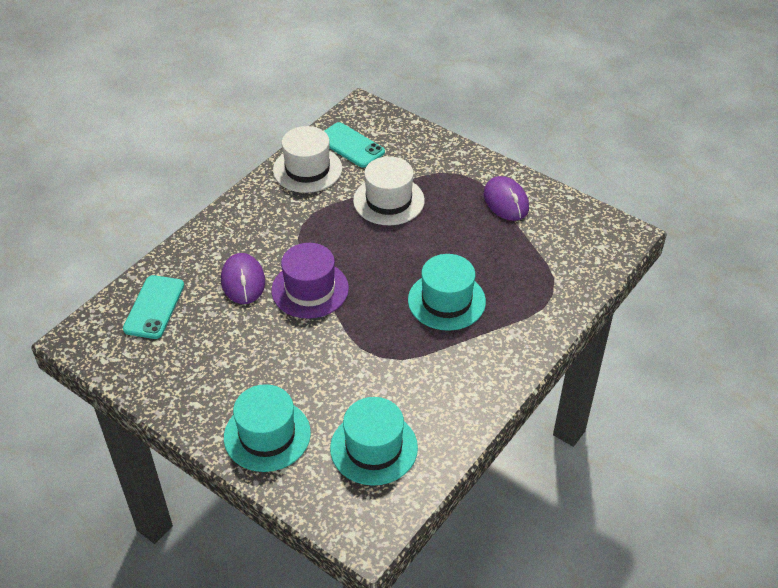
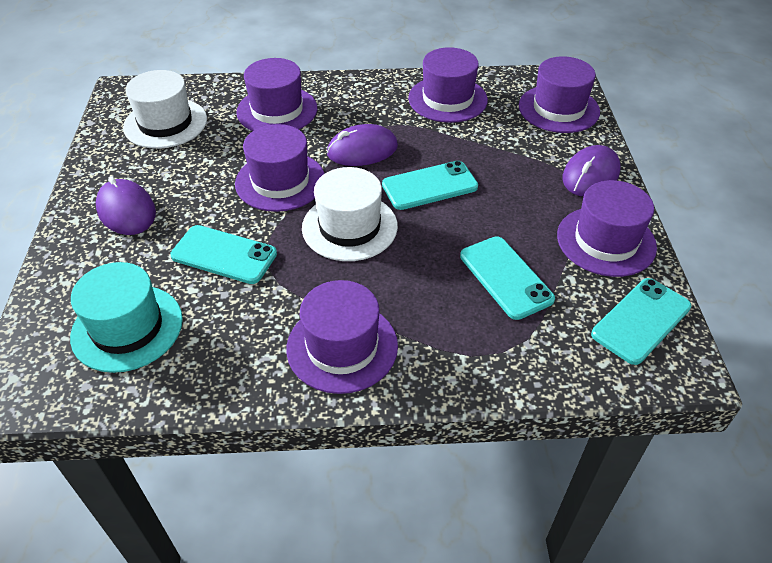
purple hat: 1 -> 6
purple mouse: 2 -> 3
turquoise hat: 3 -> 1
turquoise phone: 2 -> 4

